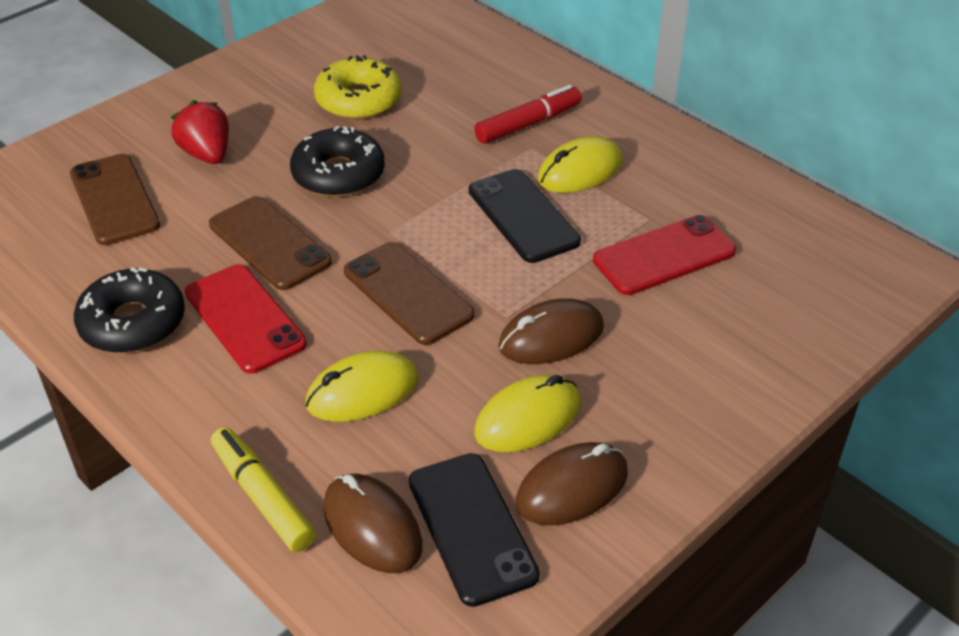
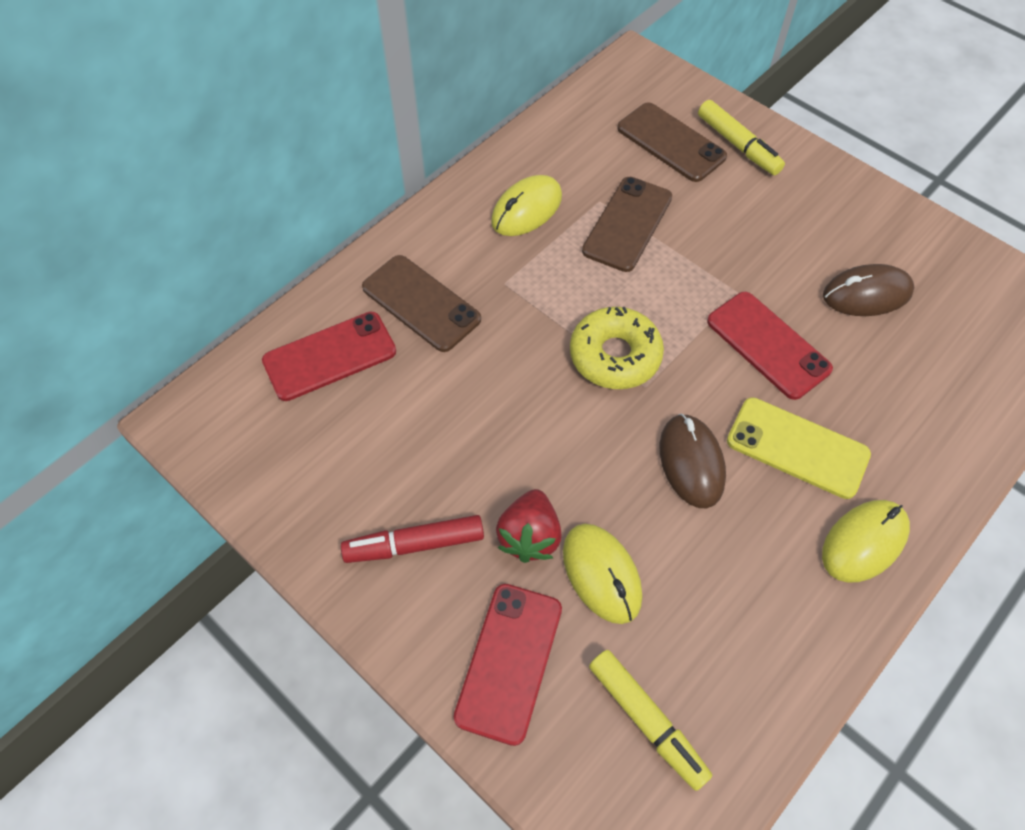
black donut: 2 -> 0
black phone: 2 -> 0
brown mouse: 3 -> 2
red phone: 2 -> 3
yellow marker: 1 -> 2
yellow phone: 0 -> 1

